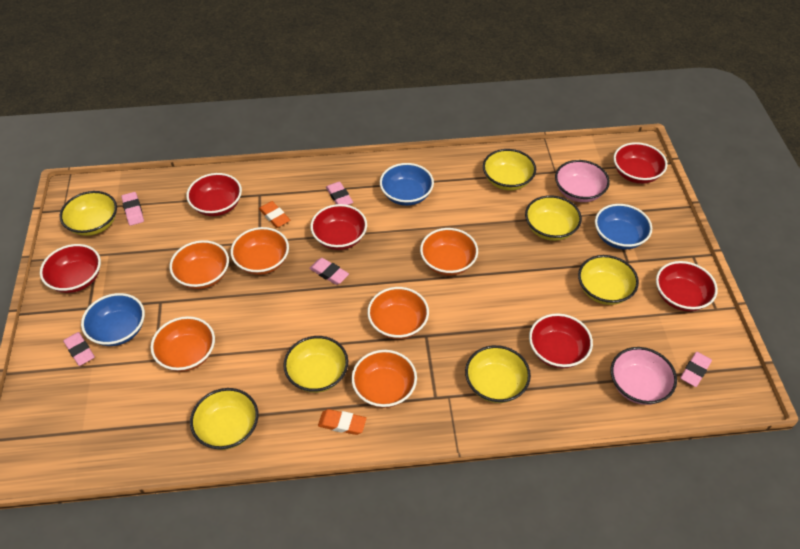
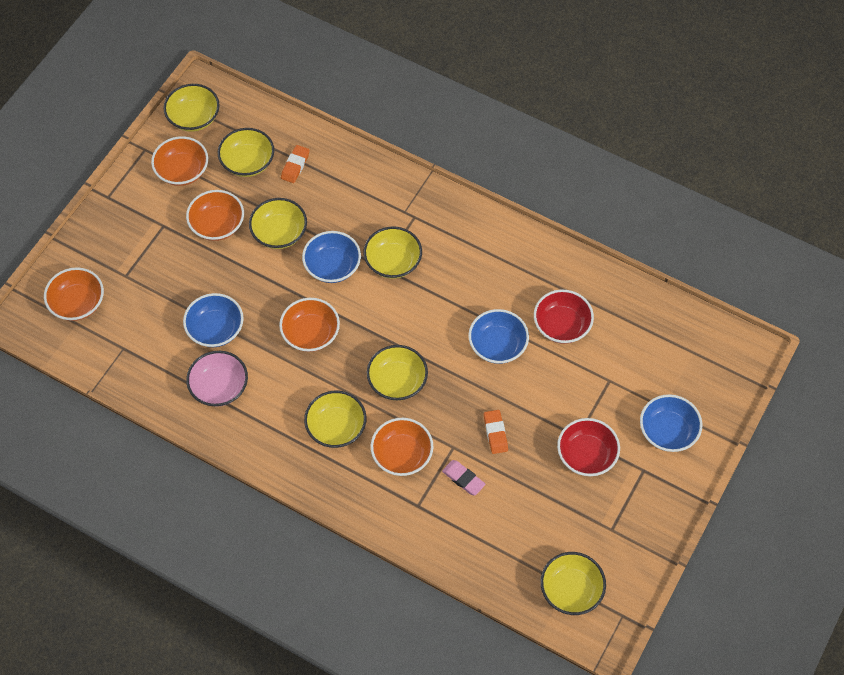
blue bowl: 3 -> 4
orange bowl: 6 -> 5
pink bowl: 2 -> 1
pink eraser: 5 -> 1
red bowl: 6 -> 2

